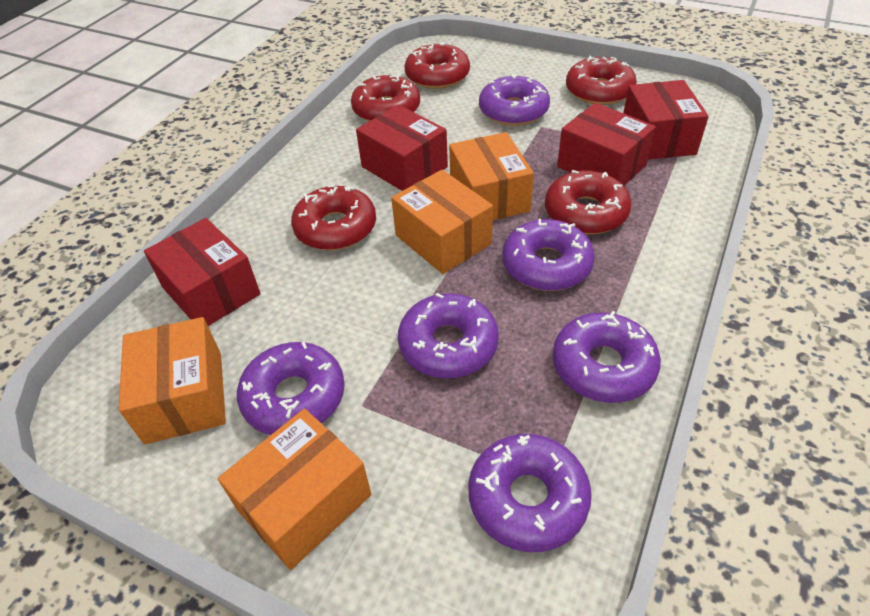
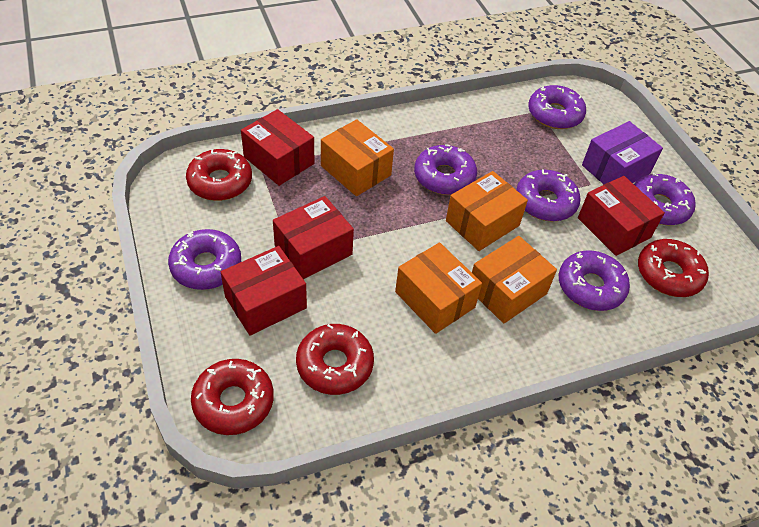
purple box: 0 -> 1
red donut: 5 -> 4

